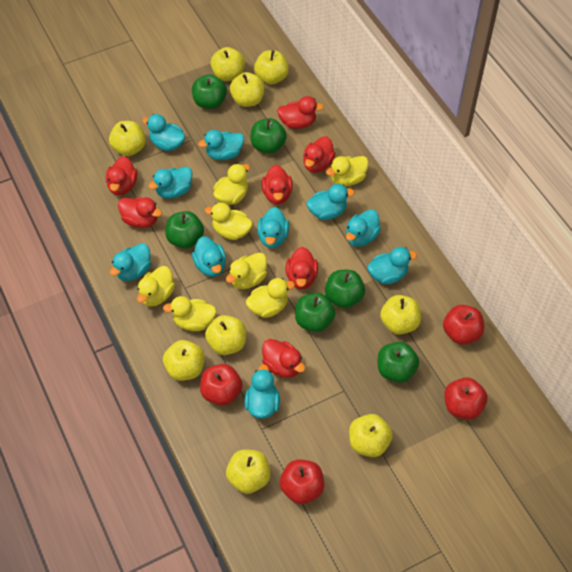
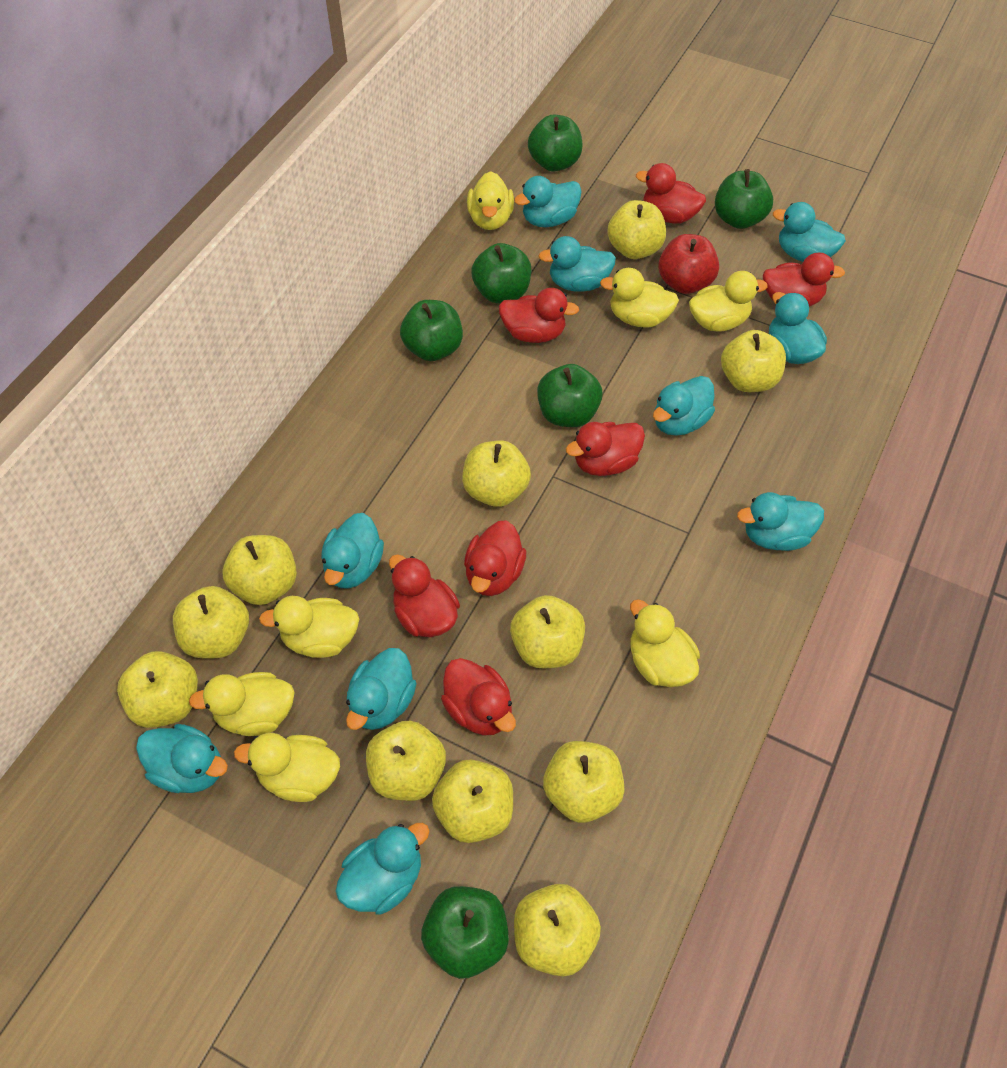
red apple: 4 -> 1
yellow apple: 9 -> 11

